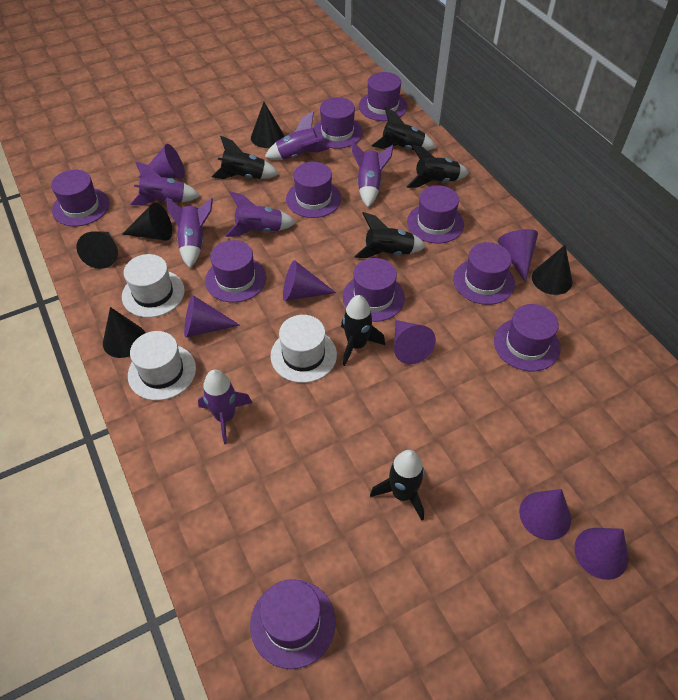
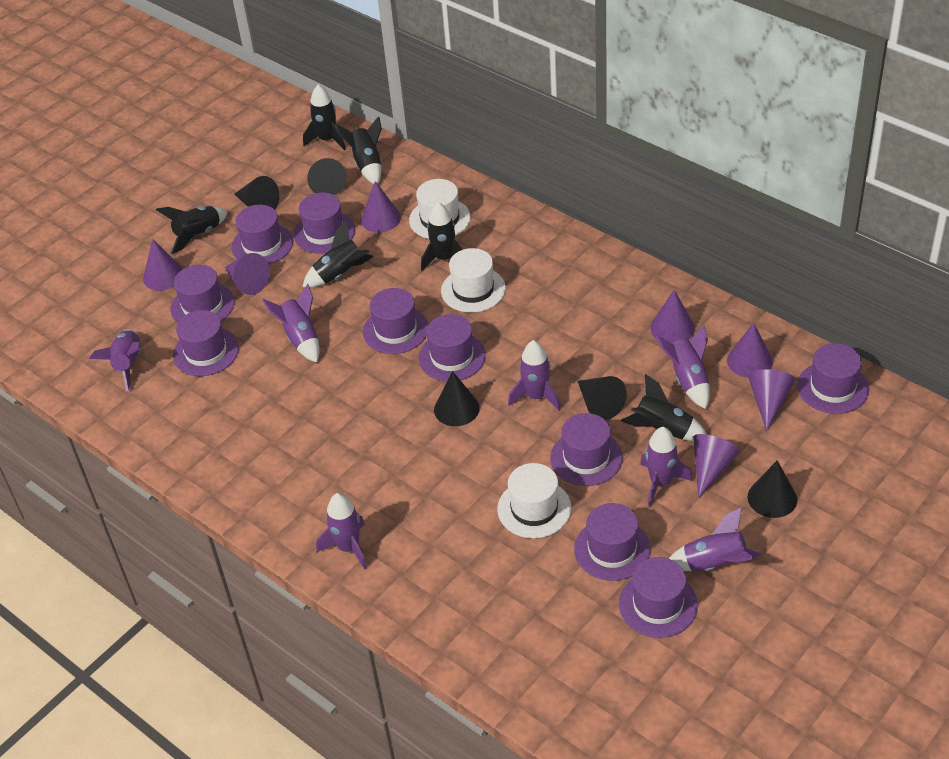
purple rocket: 6 -> 7

